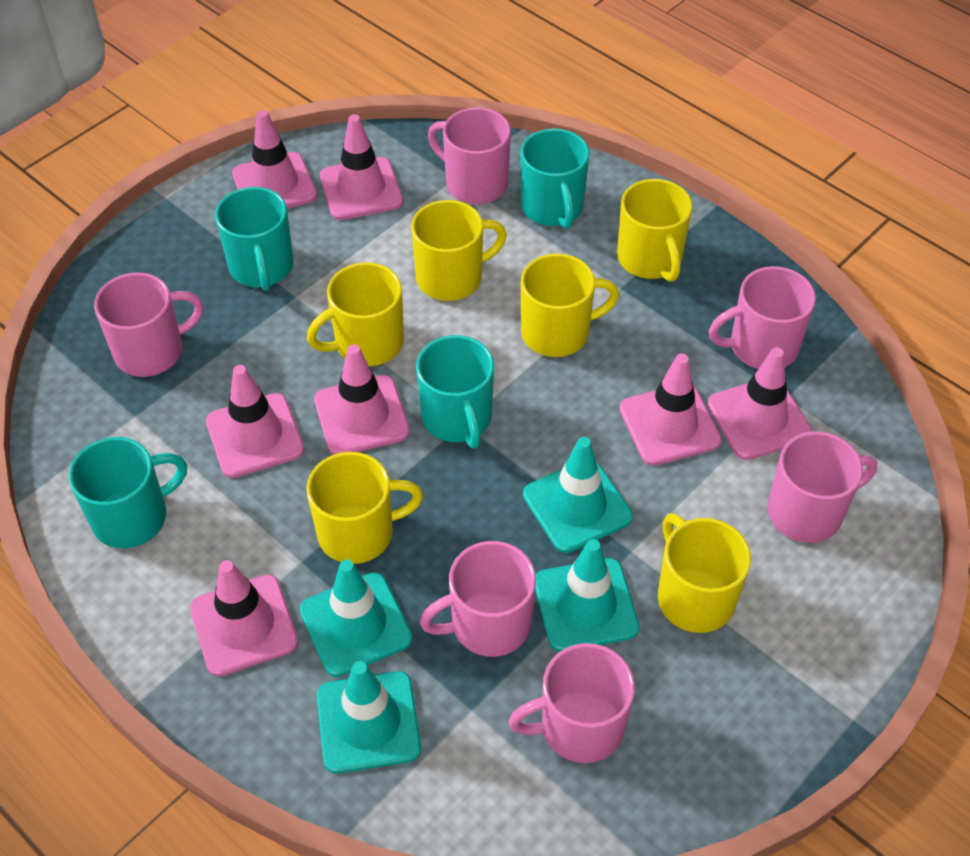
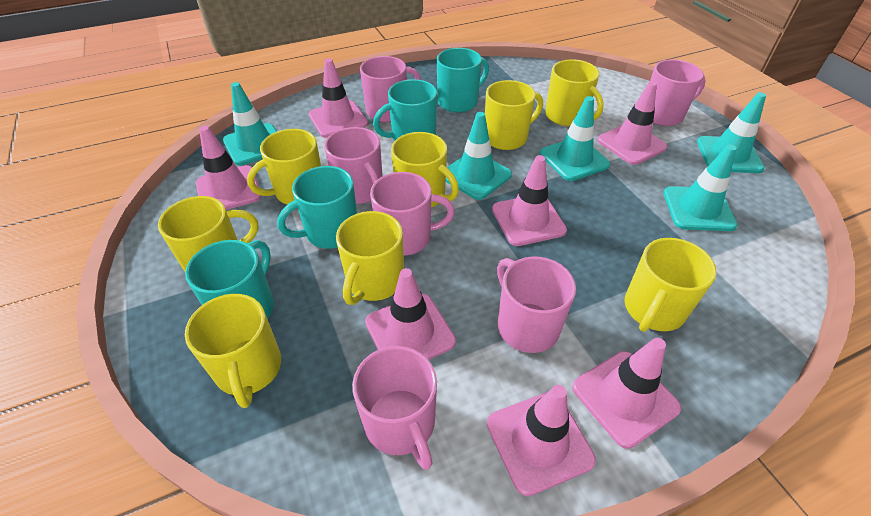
turquoise traffic cone: 4 -> 5
yellow mug: 6 -> 8

